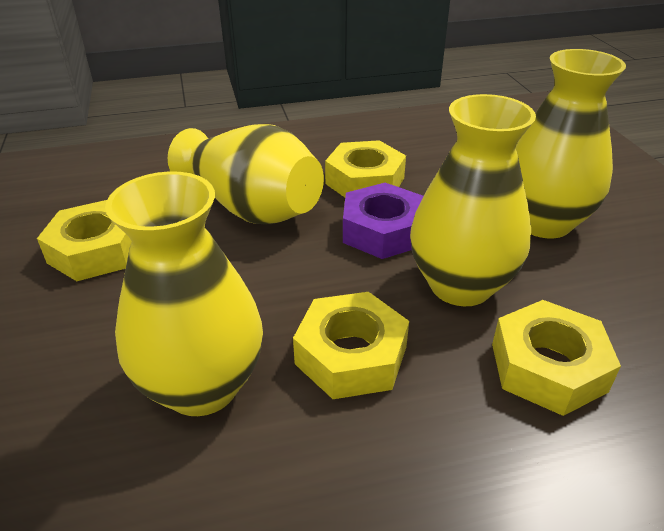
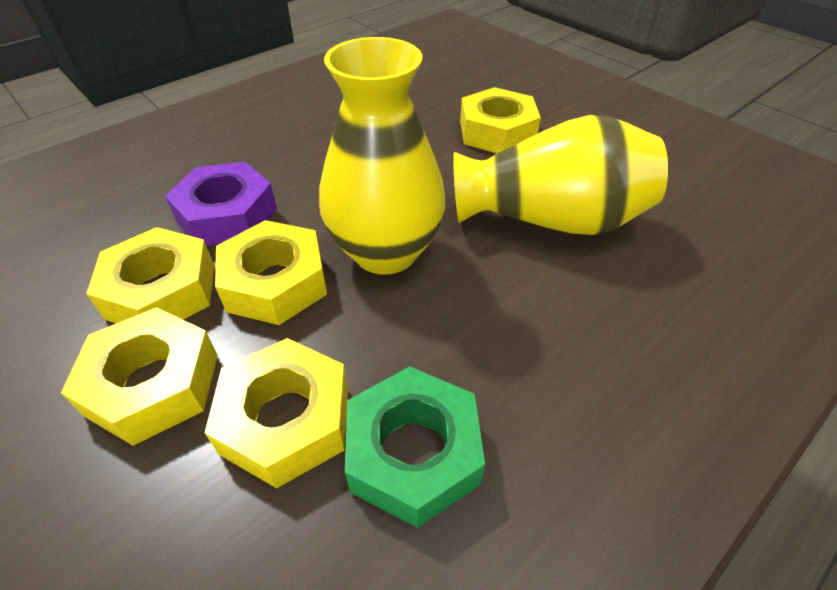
green nut: 0 -> 1
yellow nut: 4 -> 5
yellow vase: 4 -> 2

